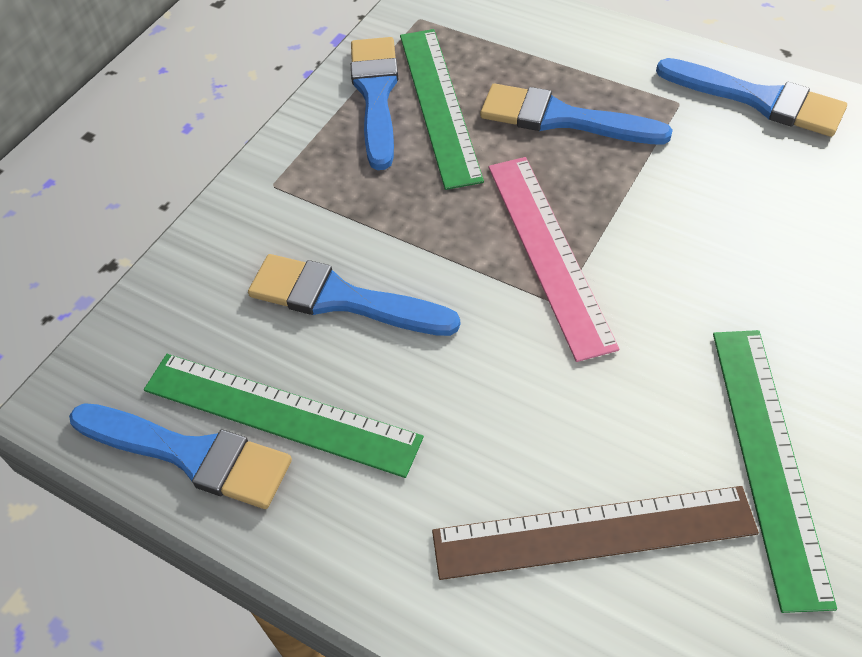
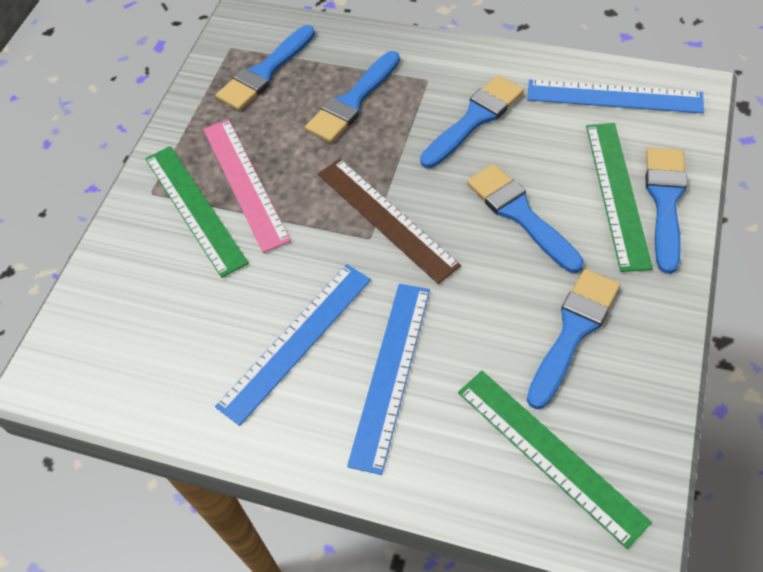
blue brush: 5 -> 6
blue ruler: 0 -> 3

